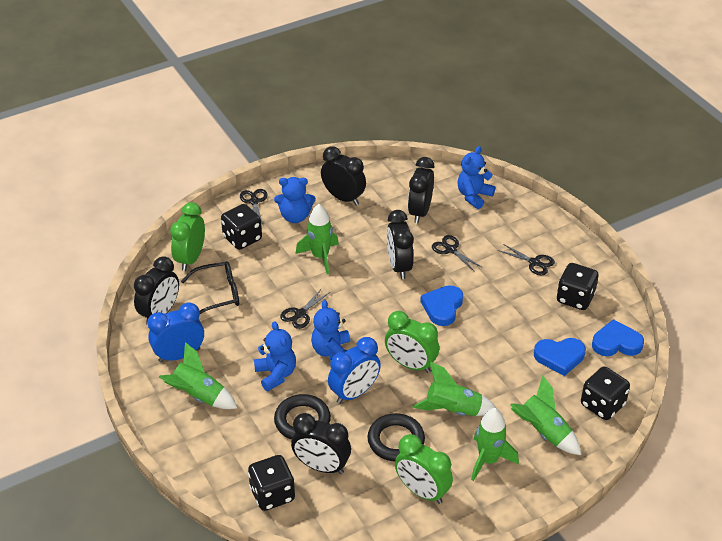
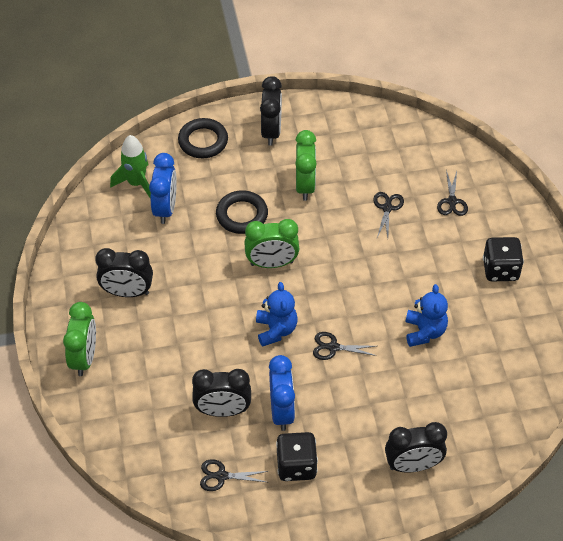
black clock: 5 -> 4
black dice: 4 -> 2
black glasses: 1 -> 0
blue heart: 3 -> 0
blue teddy bear: 4 -> 2
green rocket: 5 -> 1

